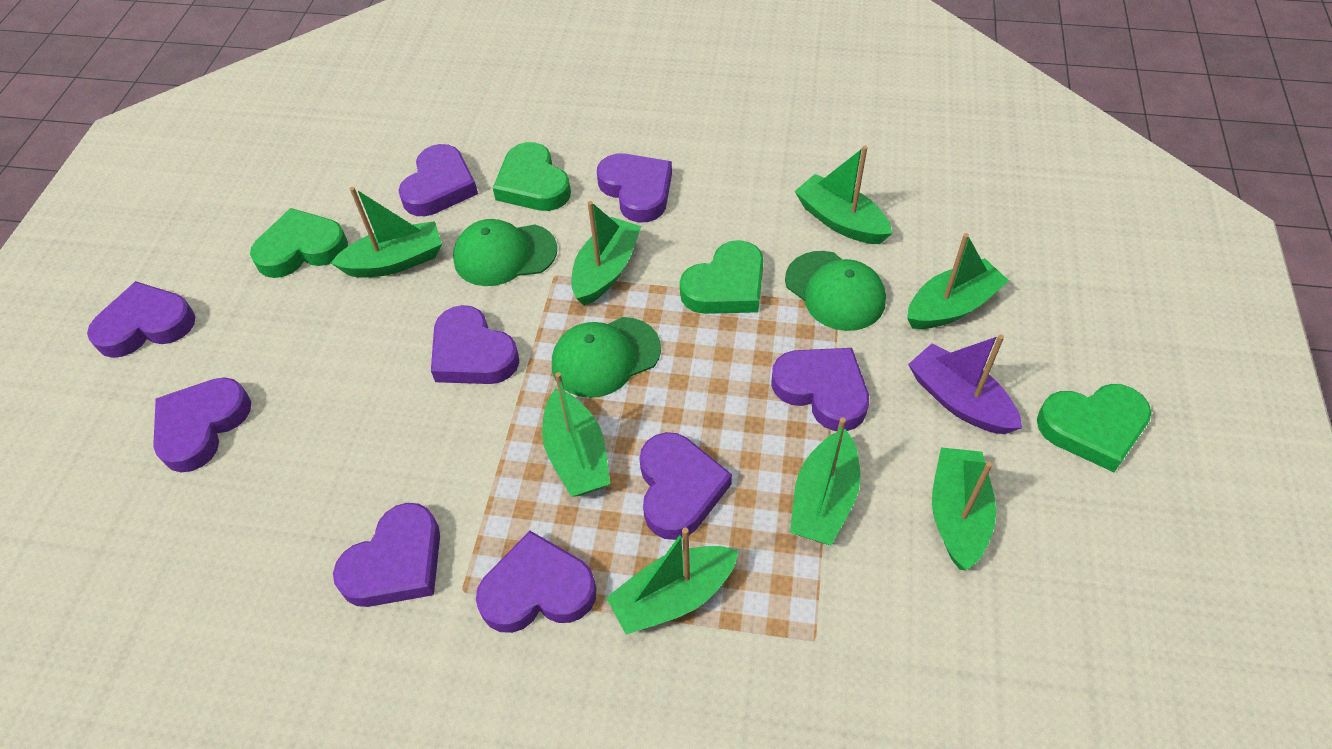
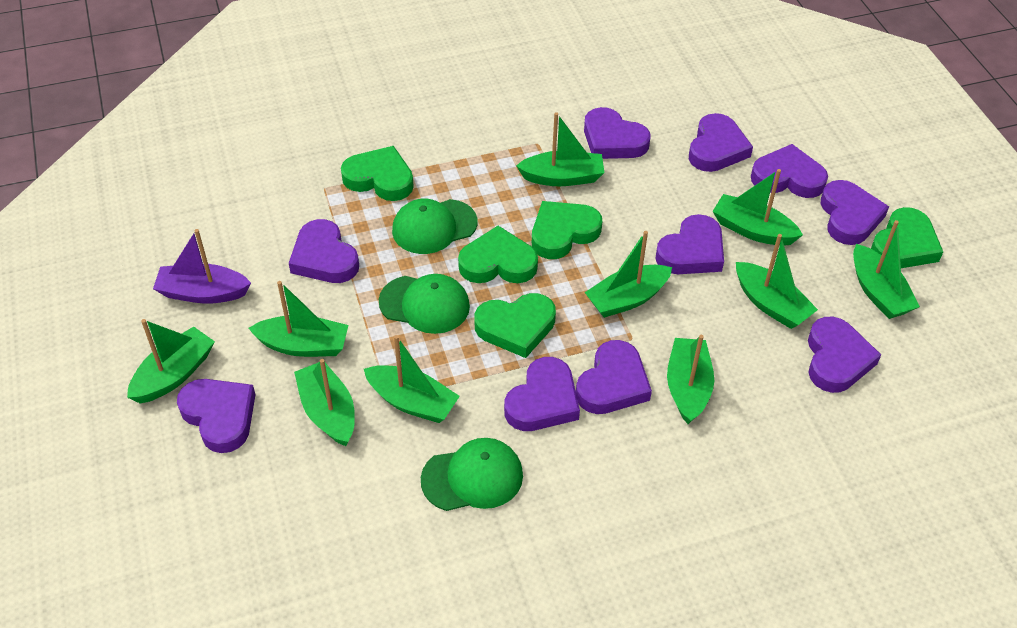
green boat: 8 -> 10
green heart: 4 -> 5
purple heart: 9 -> 10

